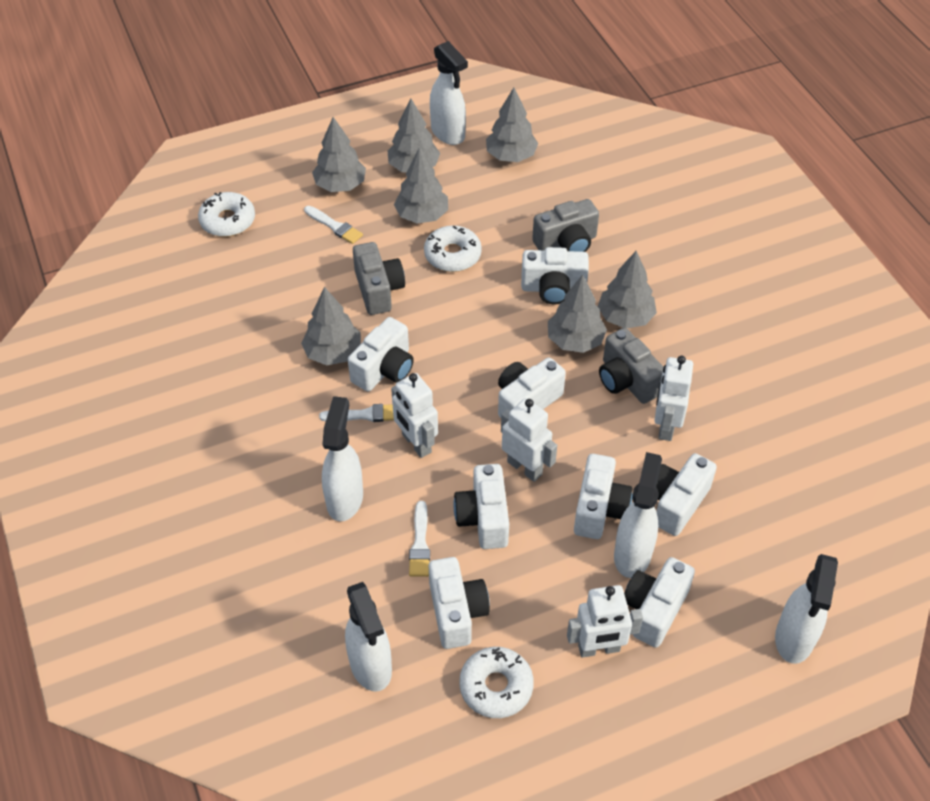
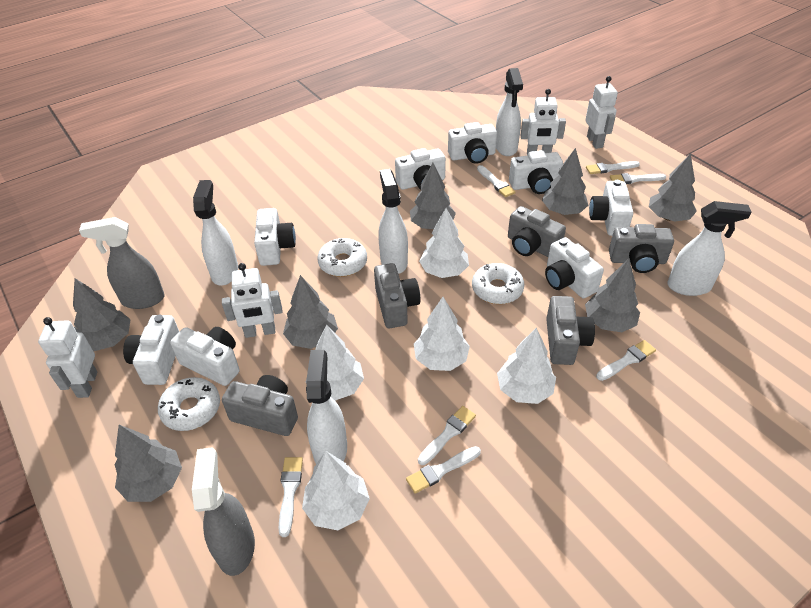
grey camera: 3 -> 5
grey spray bottle: 0 -> 2
white brush: 3 -> 7
white tree: 0 -> 5

